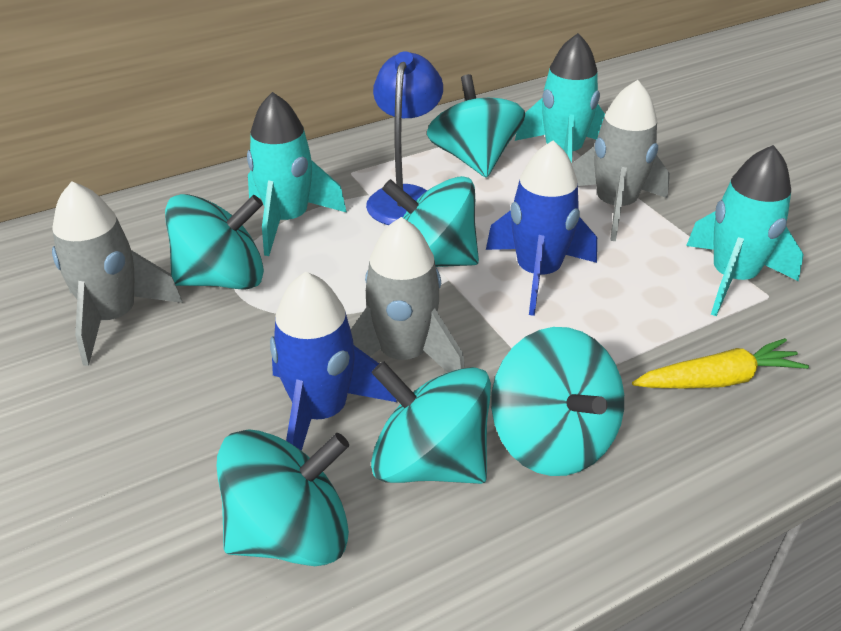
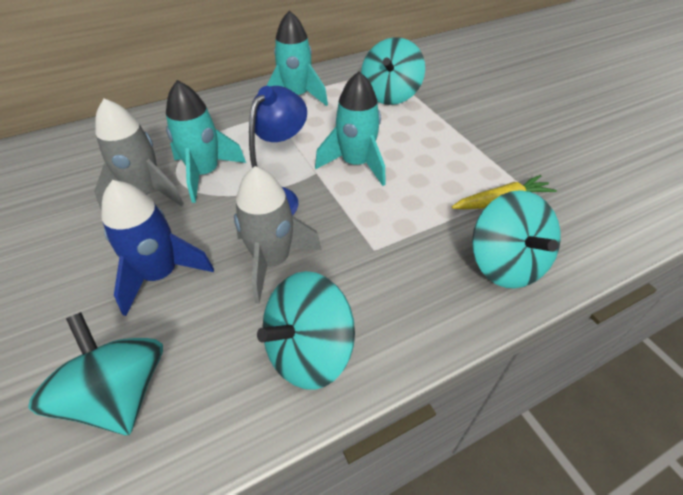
blue rocket: 2 -> 1
grey rocket: 3 -> 2
turquoise spinning top: 6 -> 4

